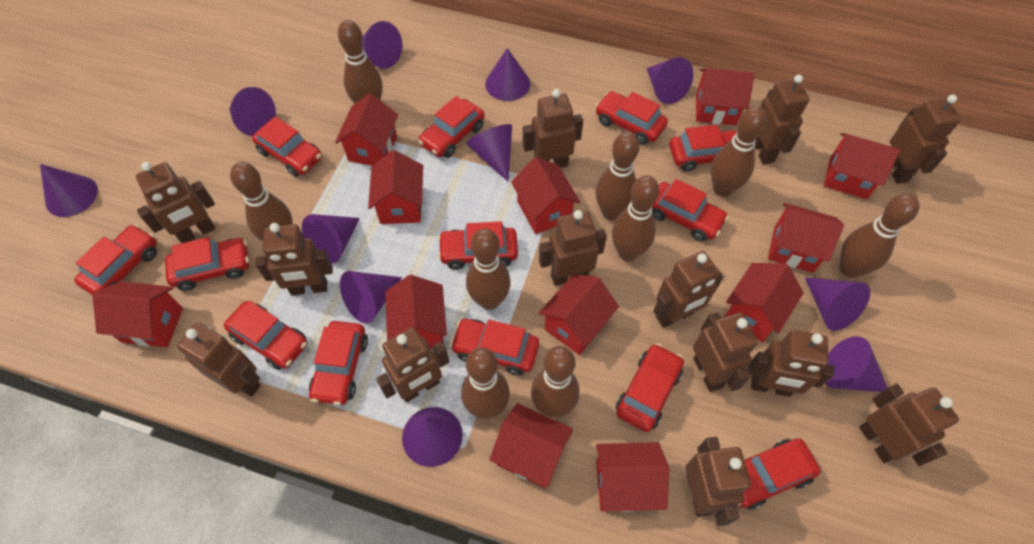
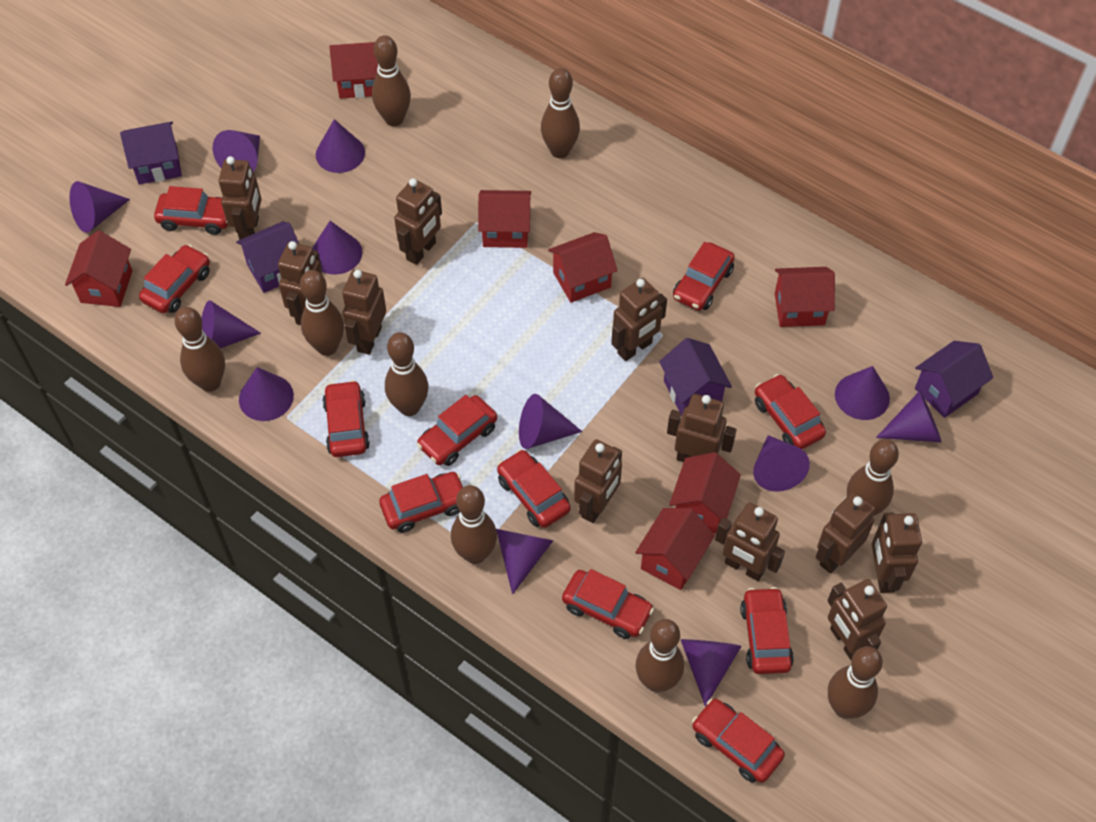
brown robot: 13 -> 11
purple cone: 11 -> 12
purple house: 0 -> 4
red car: 13 -> 11
red house: 12 -> 7

